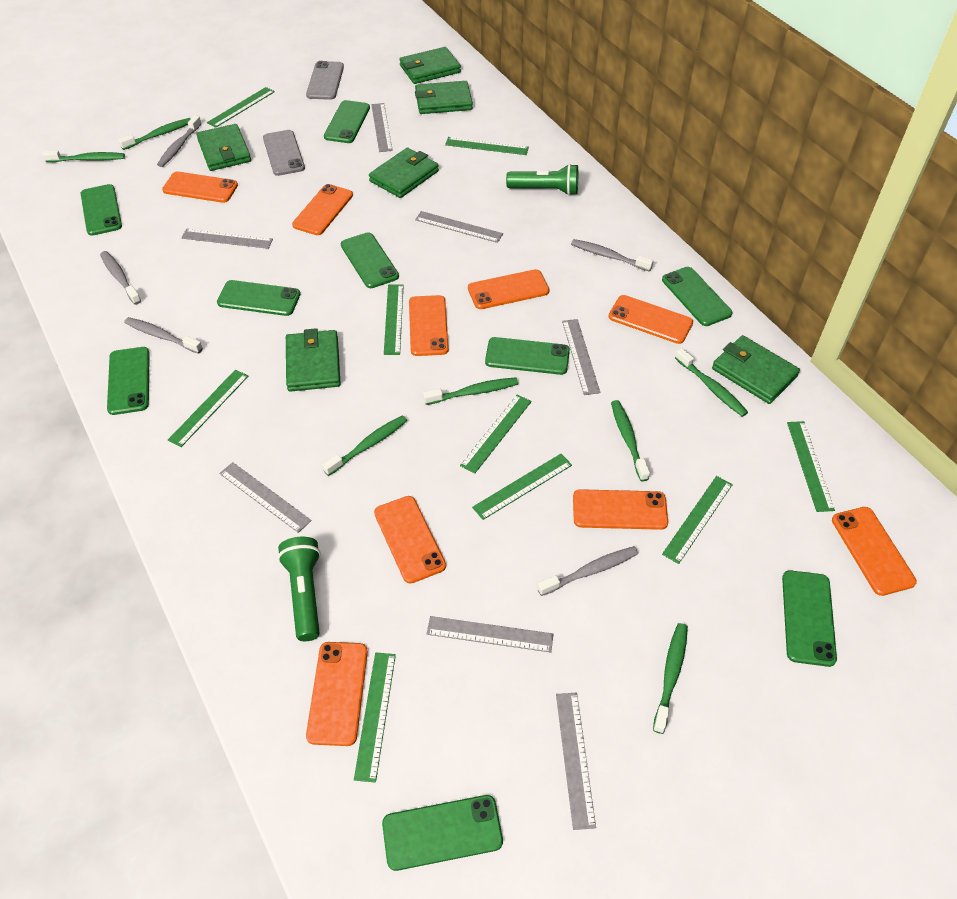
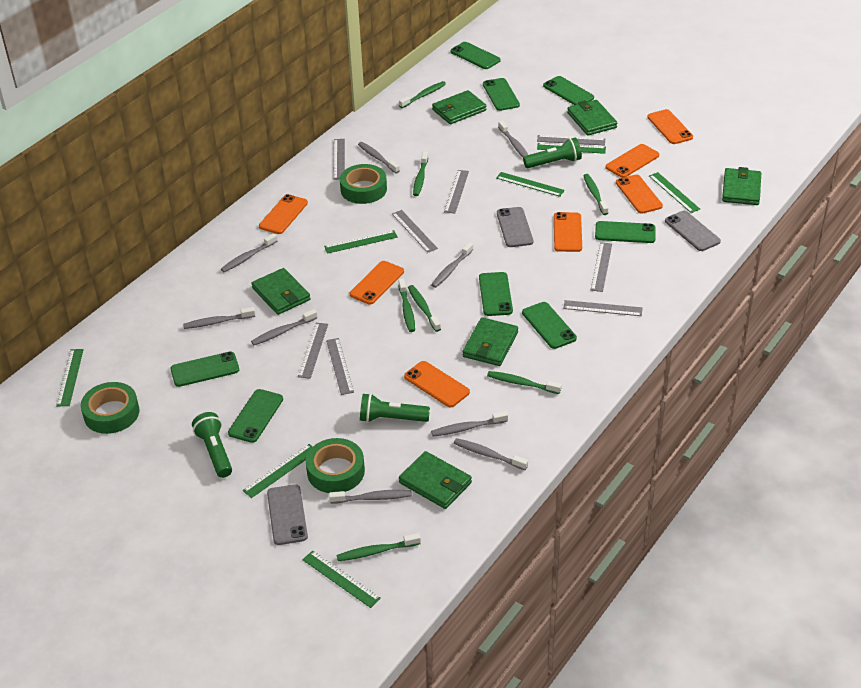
green flashlight: 2 -> 3
green phone: 9 -> 8
green ruler: 9 -> 7
green tape: 0 -> 3
grey phone: 2 -> 3
grey ruler: 7 -> 8
grey toothbrush: 5 -> 9
orange phone: 9 -> 7

